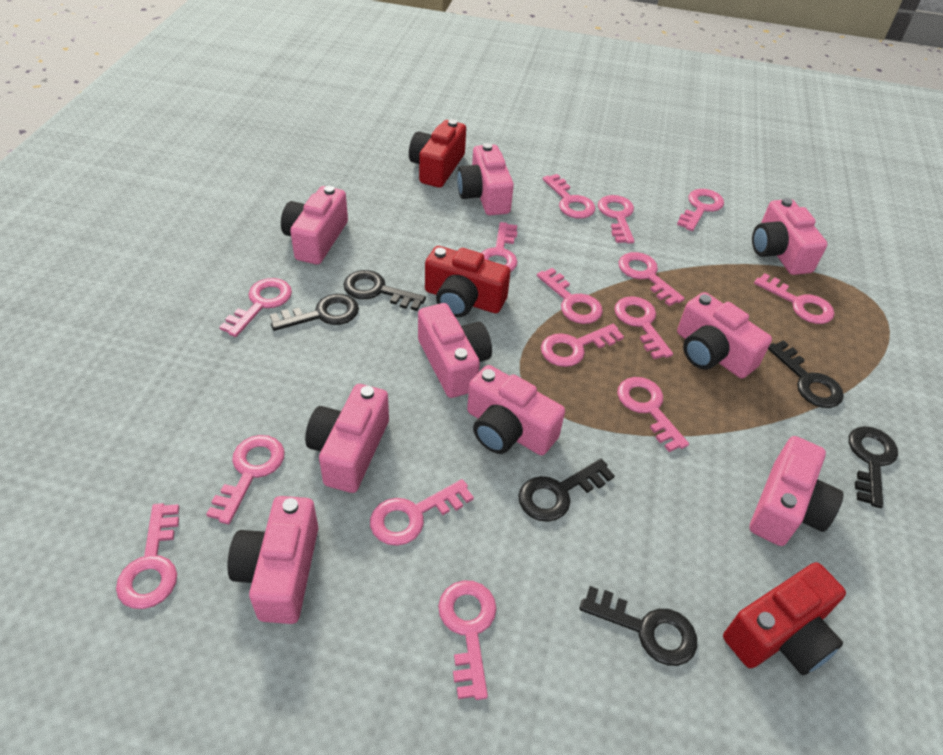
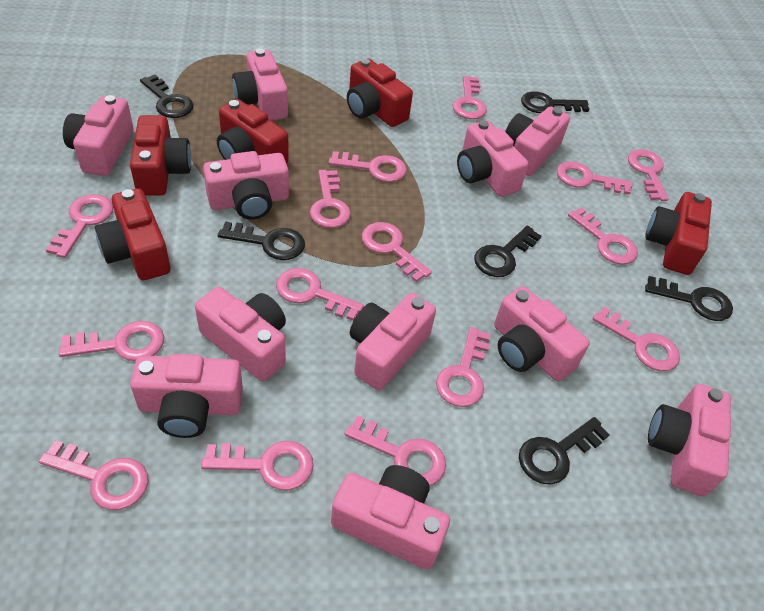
pink camera: 9 -> 11
red camera: 3 -> 5

